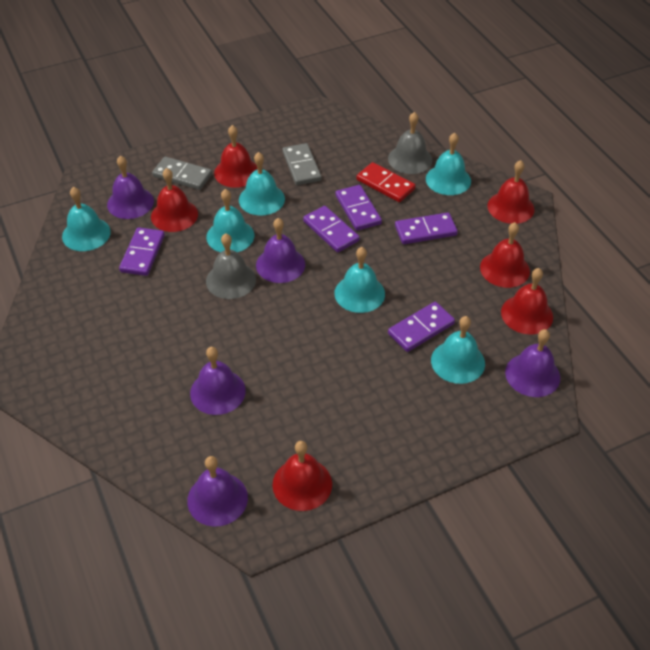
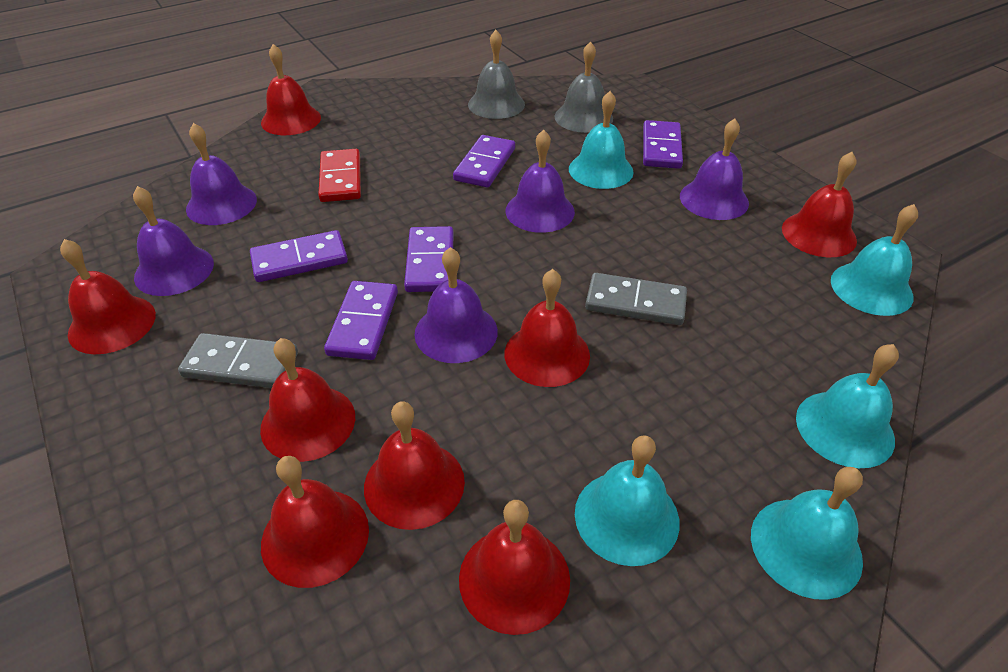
red bell: 6 -> 8
turquoise bell: 6 -> 5

